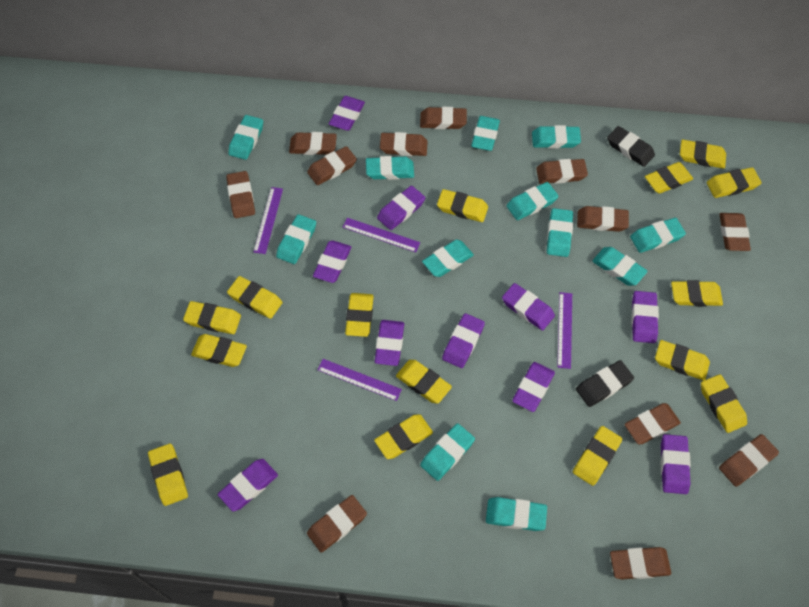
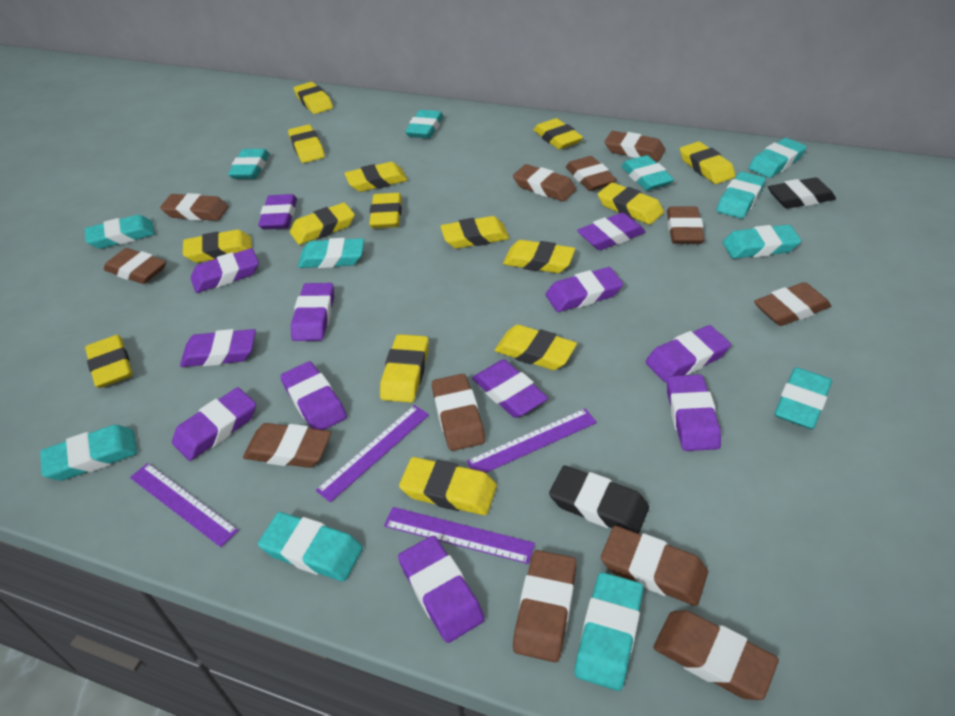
purple eraser: 10 -> 12

